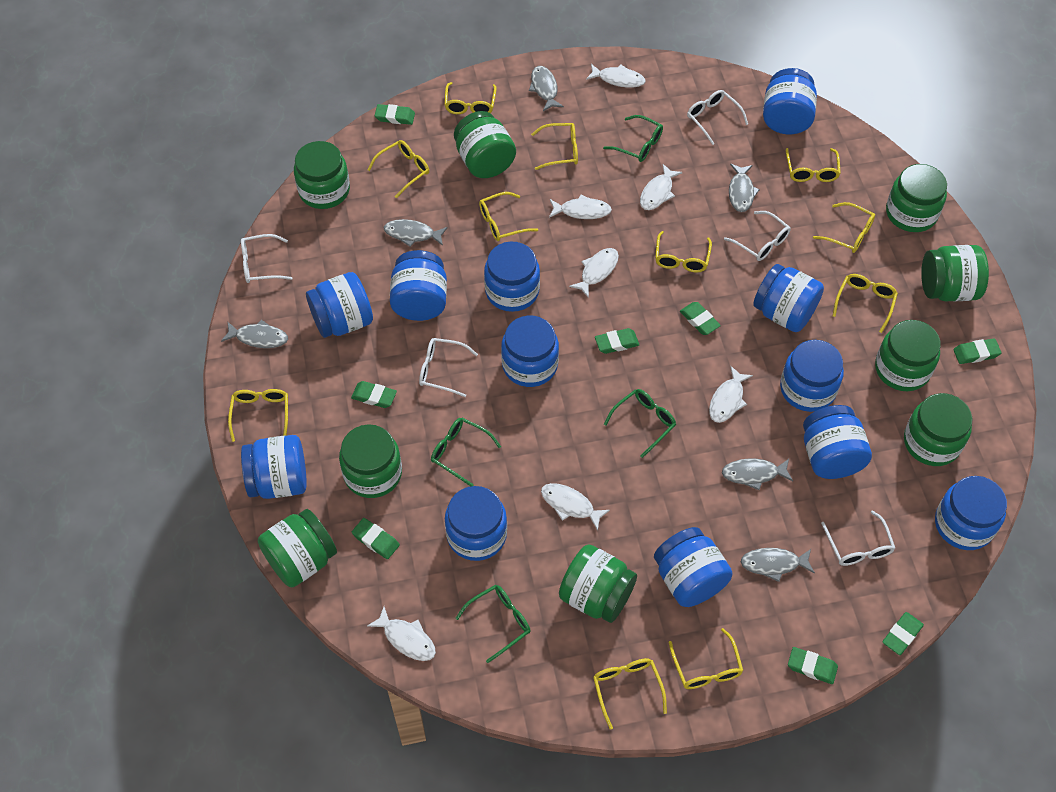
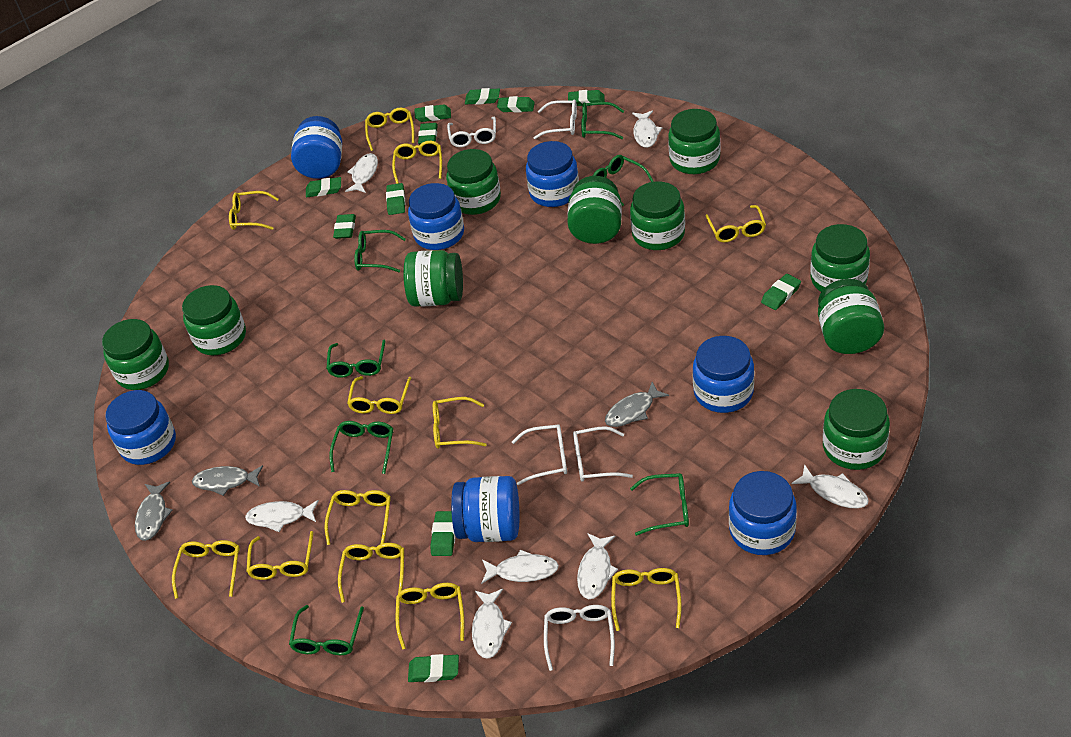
blue jar: 12 -> 7
green eraser: 8 -> 11
green glasses: 4 -> 7
green jar: 9 -> 10
grey fish: 6 -> 3
yellow glasses: 11 -> 12

